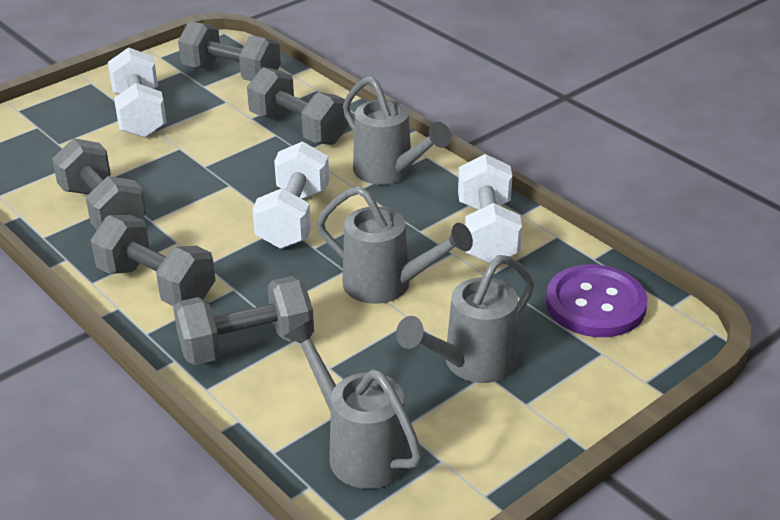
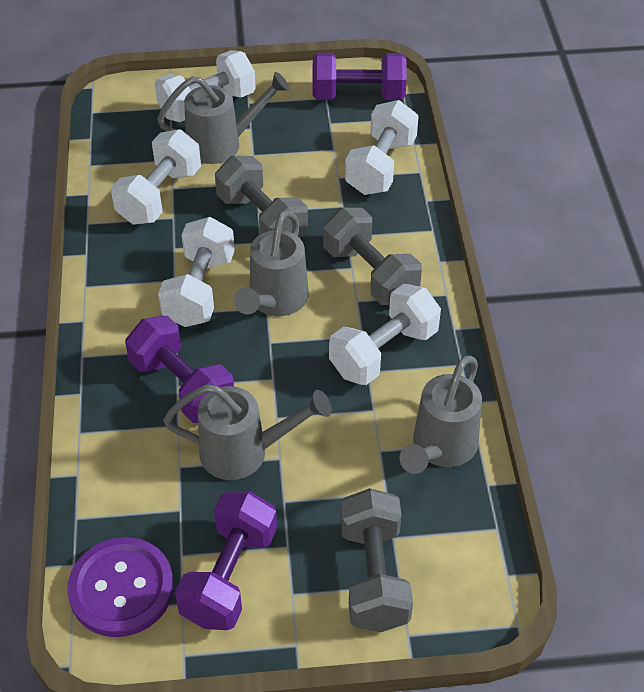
grey dumbbell: 5 -> 3
purple dumbbell: 0 -> 3
white dumbbell: 3 -> 5

